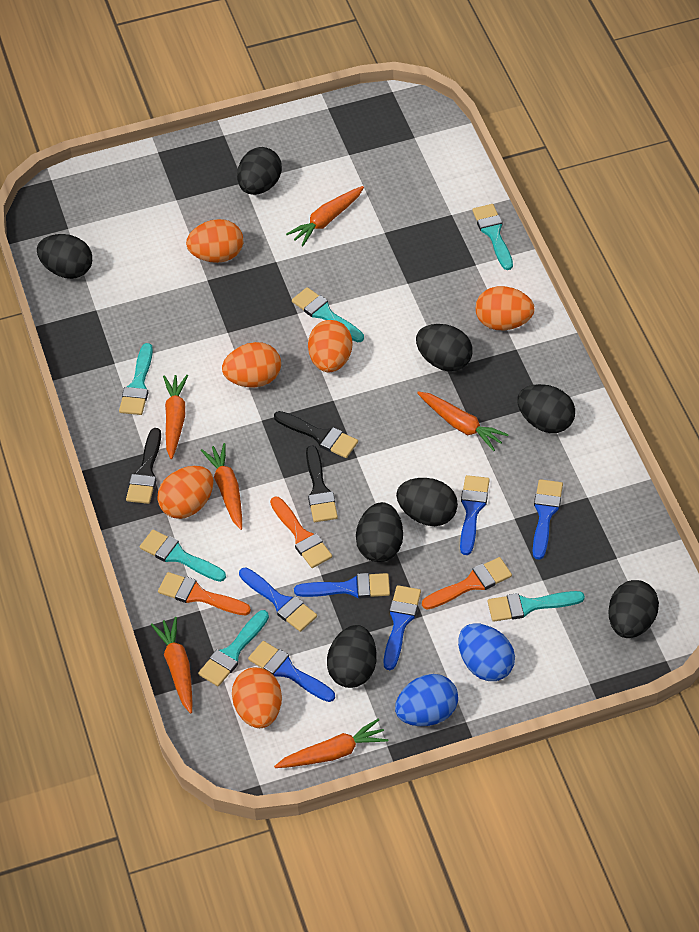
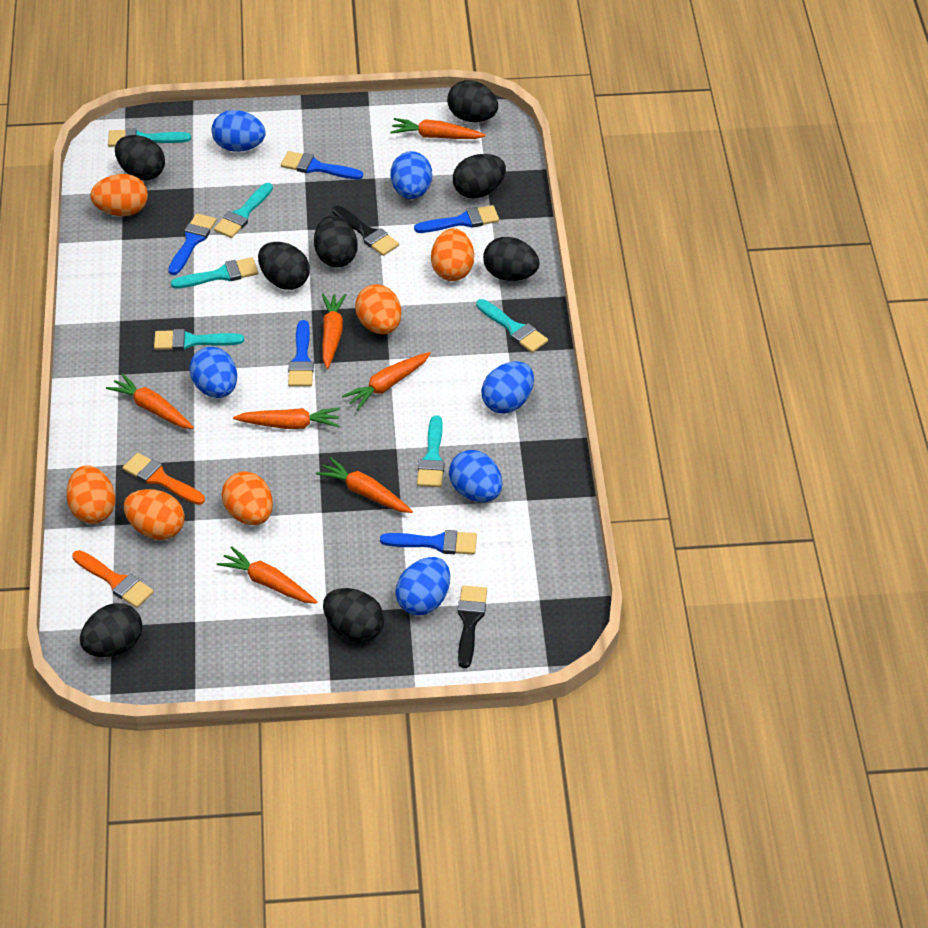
black brush: 3 -> 2
blue brush: 6 -> 5
blue egg: 2 -> 6
orange brush: 3 -> 2
orange carrot: 6 -> 7

